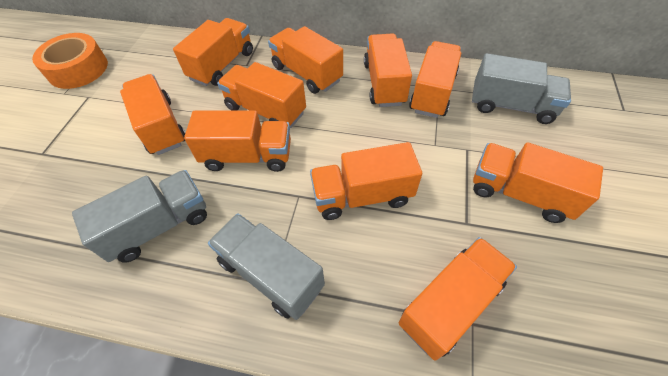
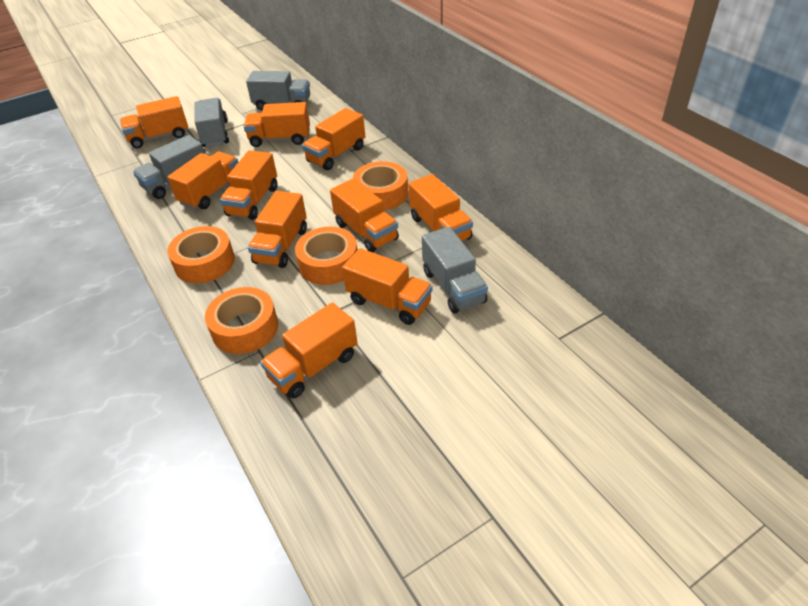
grey truck: 3 -> 4
orange tape: 1 -> 4

